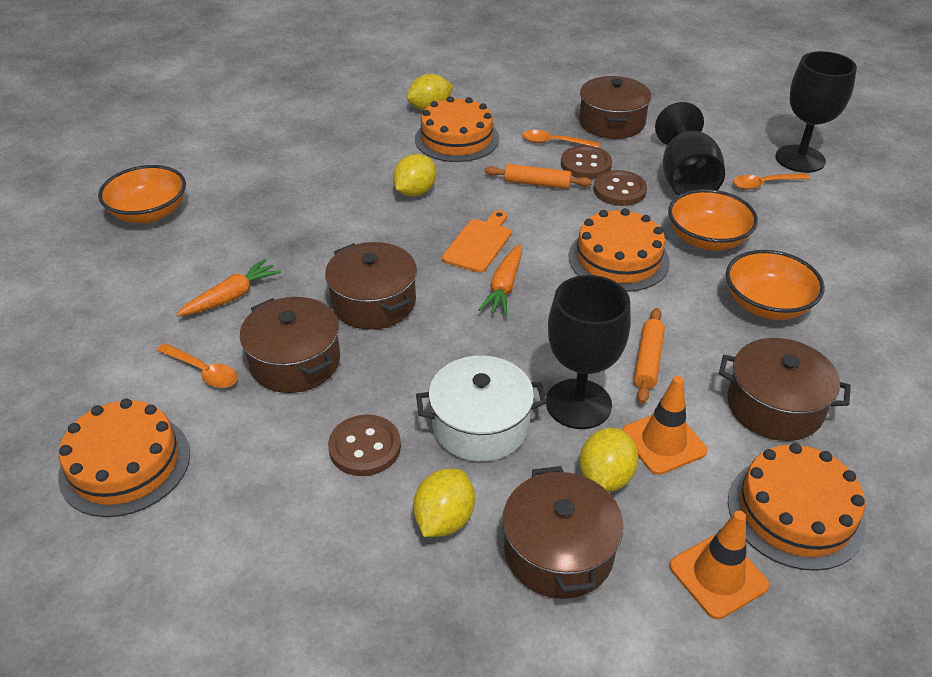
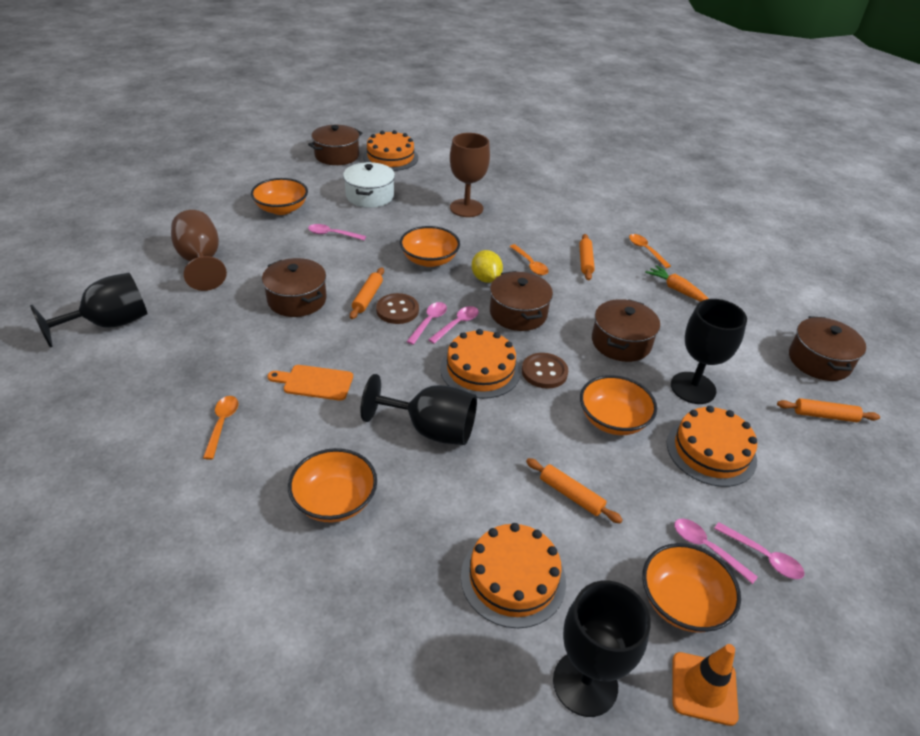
black goblet: 3 -> 4
brown button: 3 -> 2
brown goblet: 0 -> 2
orange bowl: 3 -> 5
orange carrot: 2 -> 1
orange rolling pin: 2 -> 4
orange traffic cone: 2 -> 1
pink spoon: 0 -> 5
yellow lemon: 4 -> 1

